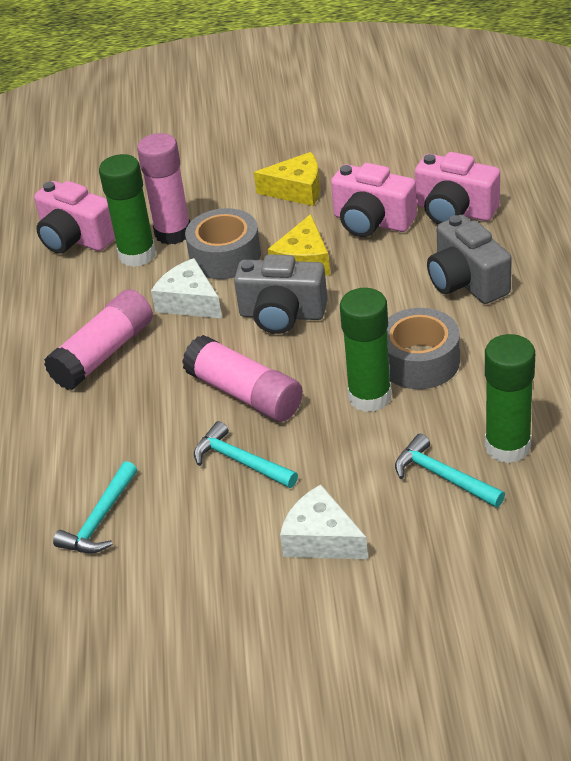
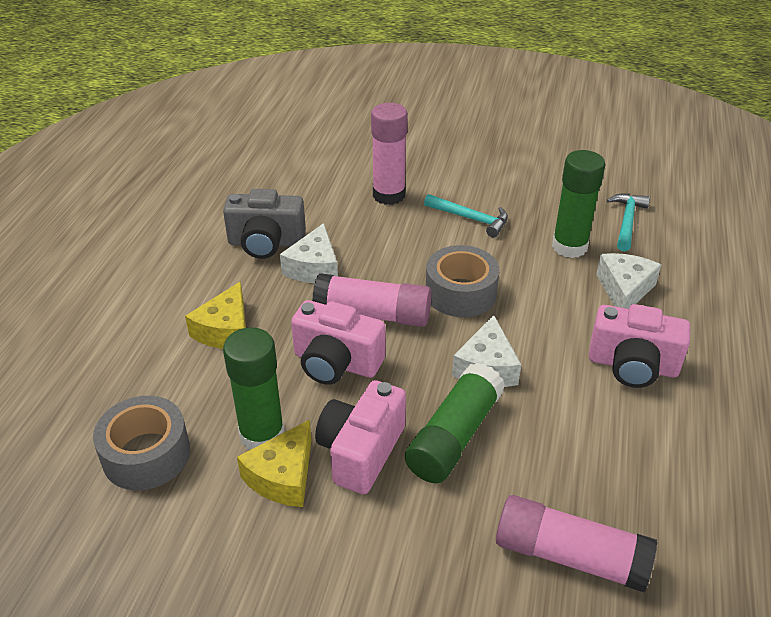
grey camera: 2 -> 1
turquoise hammer: 3 -> 2
white cheese: 2 -> 3

